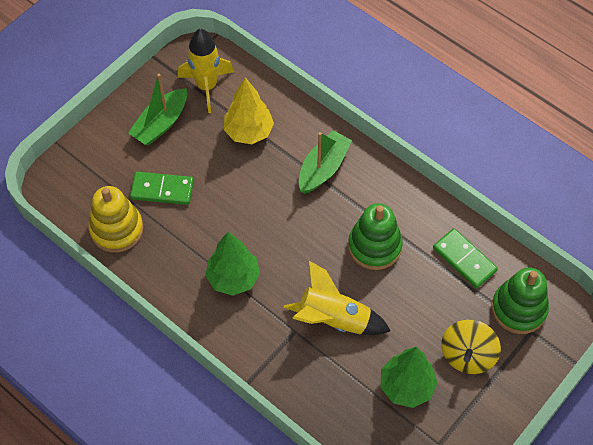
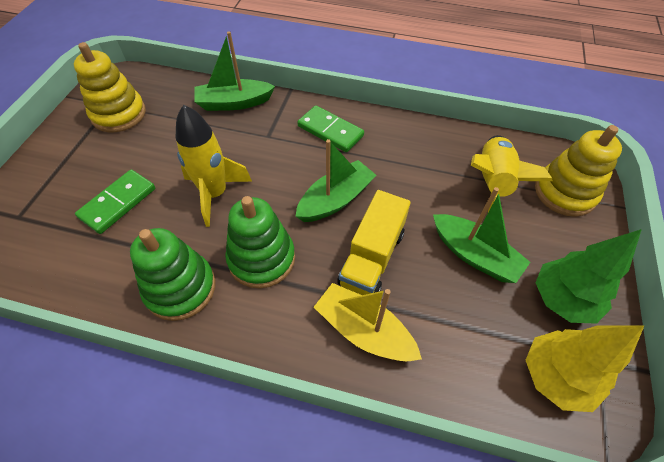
green boat: 2 -> 3
green tree: 2 -> 1
yellow boat: 0 -> 1
yellow spinning top: 1 -> 0
yellow stacking toy: 1 -> 2
yellow truck: 0 -> 1

